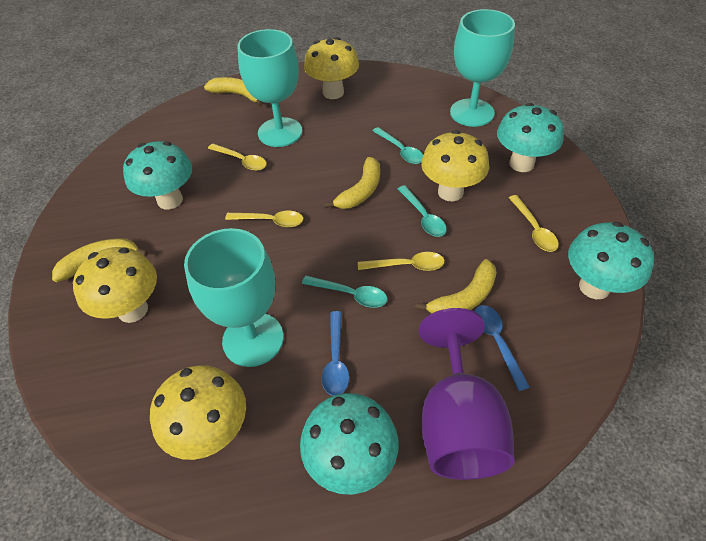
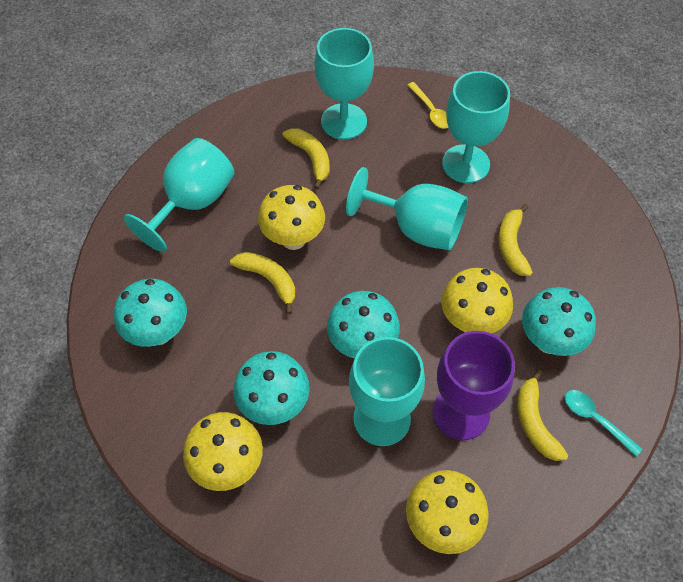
blue spoon: 2 -> 0
turquoise goblet: 3 -> 5
turquoise spoon: 3 -> 1
yellow spoon: 4 -> 1

